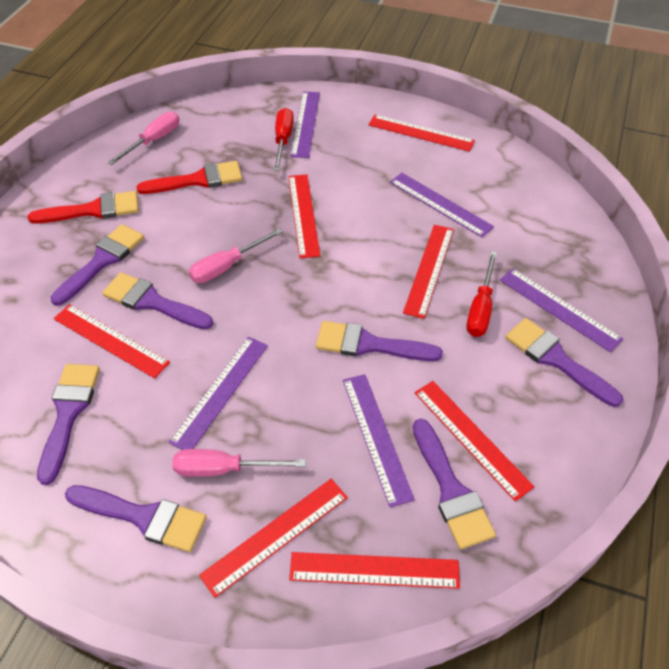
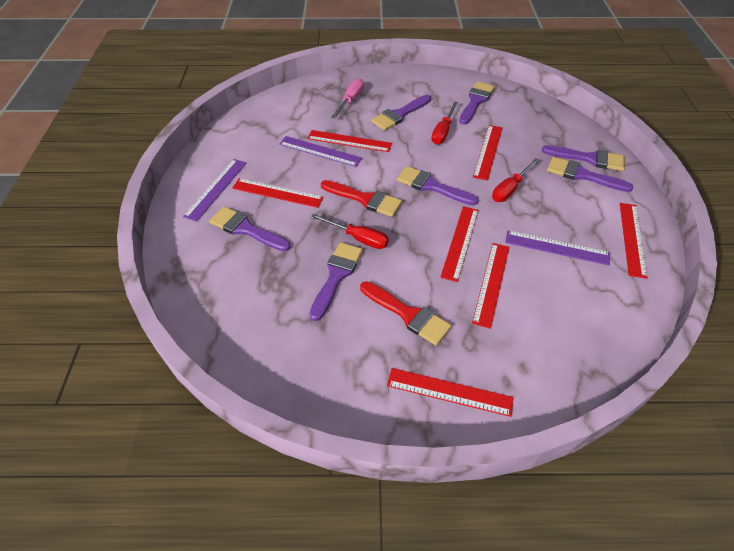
pink screwdriver: 3 -> 1
purple ruler: 5 -> 3
red screwdriver: 2 -> 3

